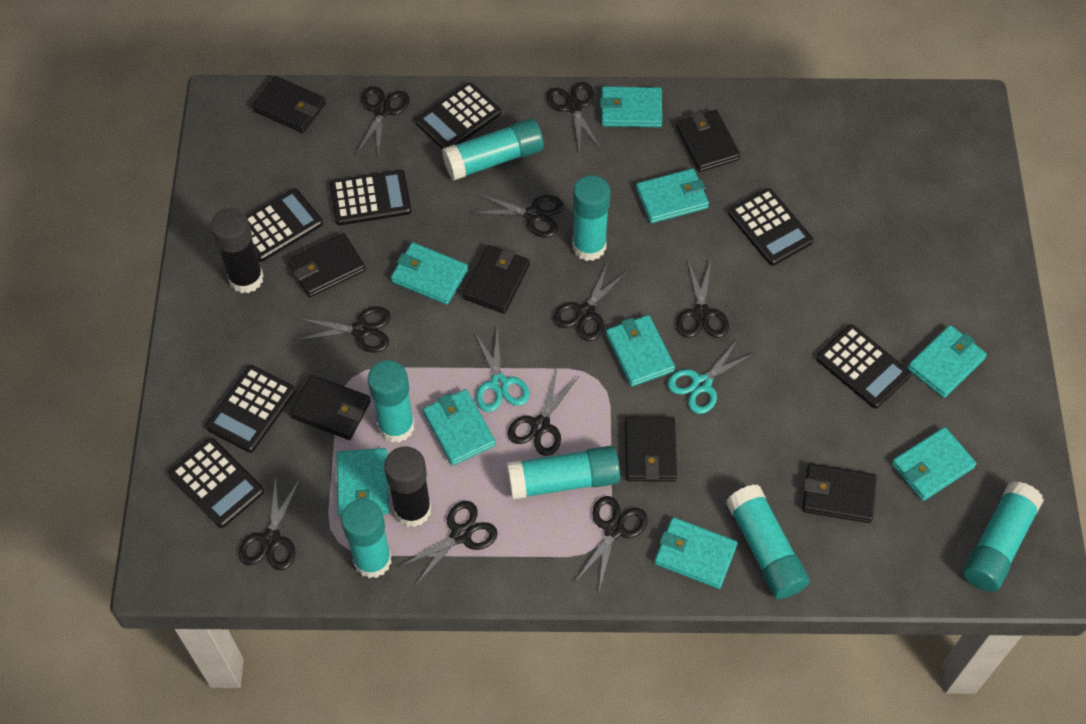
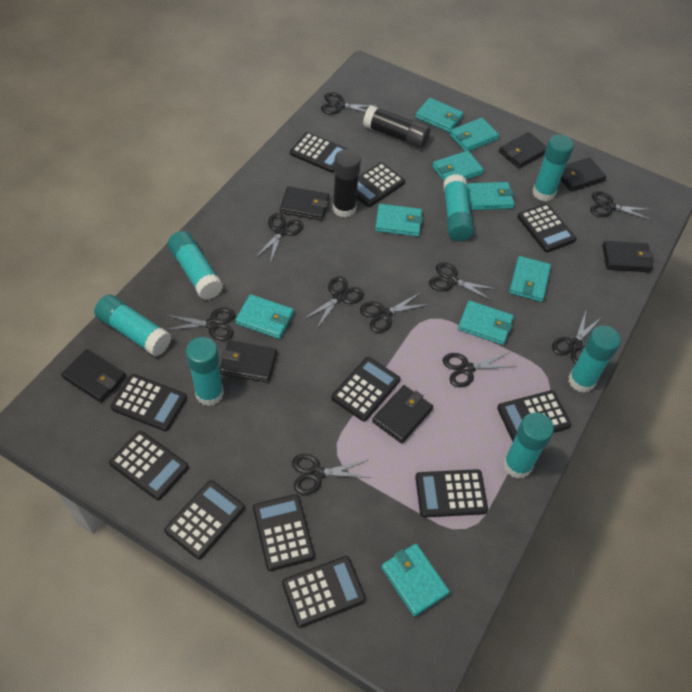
black calculator: 7 -> 11
turquoise scissors: 2 -> 0

